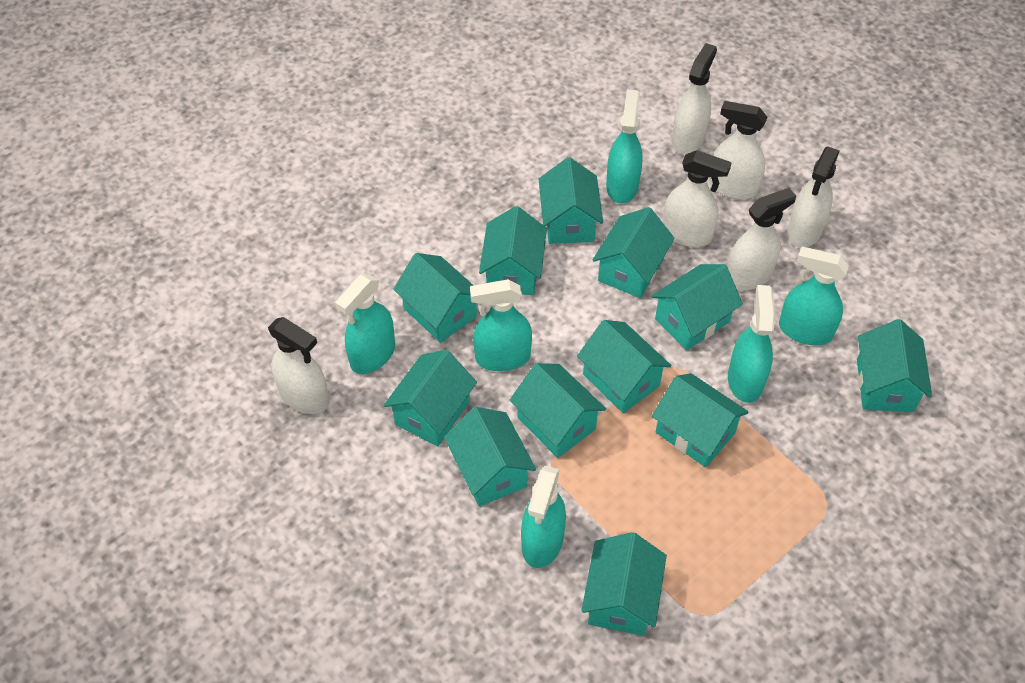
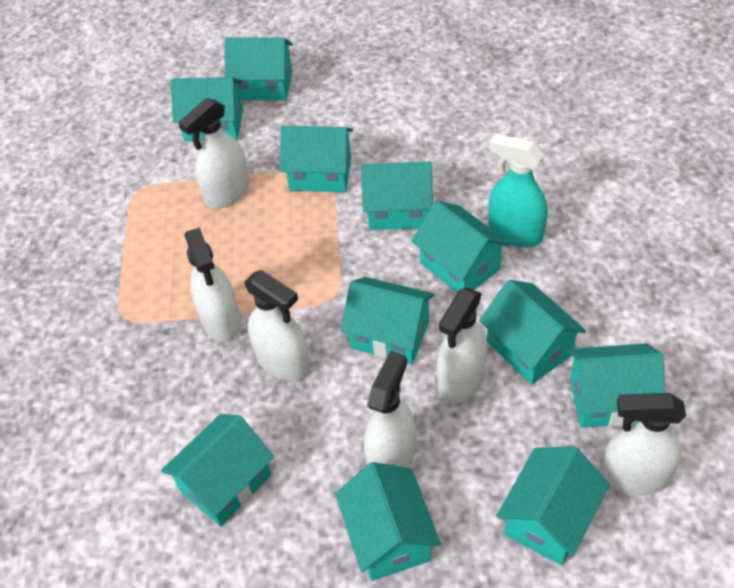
turquoise house: 12 -> 11
turquoise spray bottle: 6 -> 1

